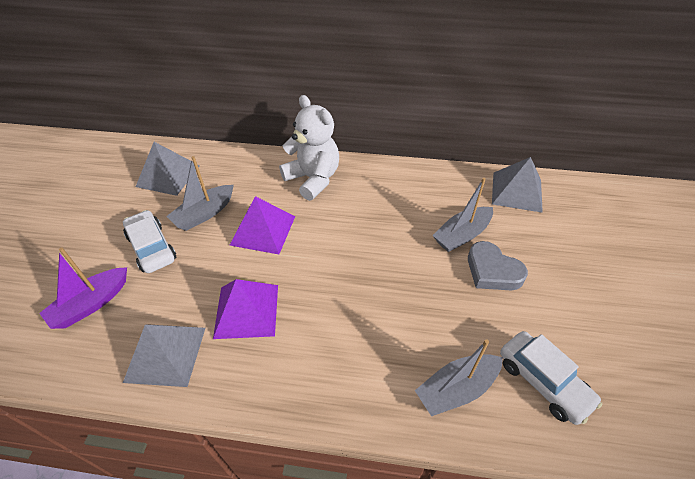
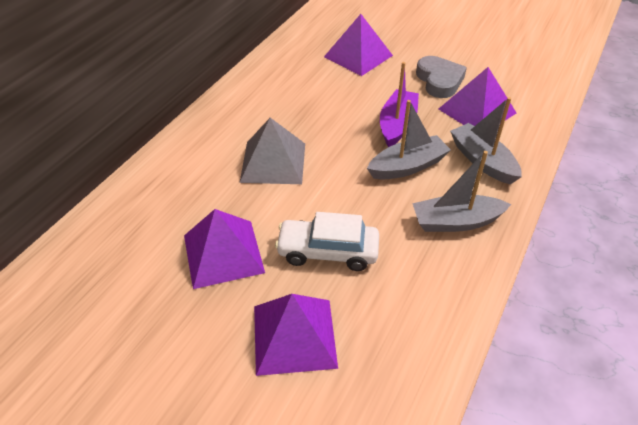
grey pyramid: 3 -> 1
purple pyramid: 2 -> 4
white car: 2 -> 1
white teddy bear: 1 -> 0

